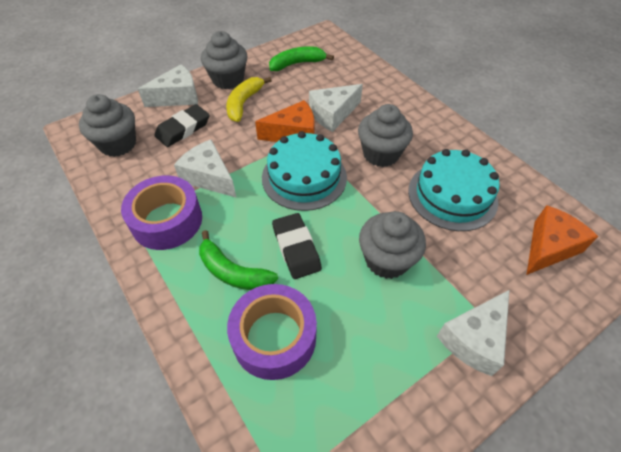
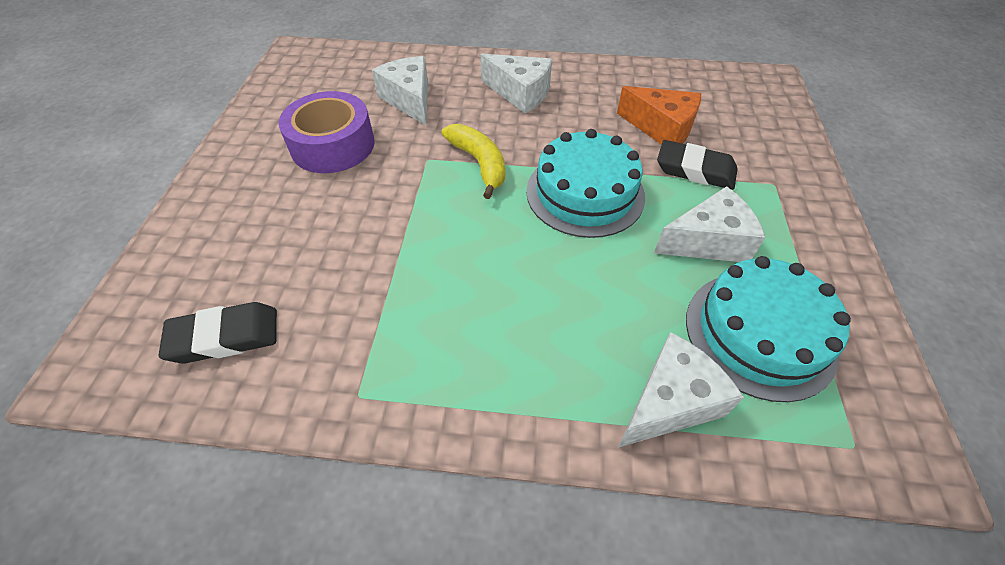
green banana: 2 -> 0
grey cupcake: 4 -> 0
orange cheese: 2 -> 1
purple tape: 2 -> 1

